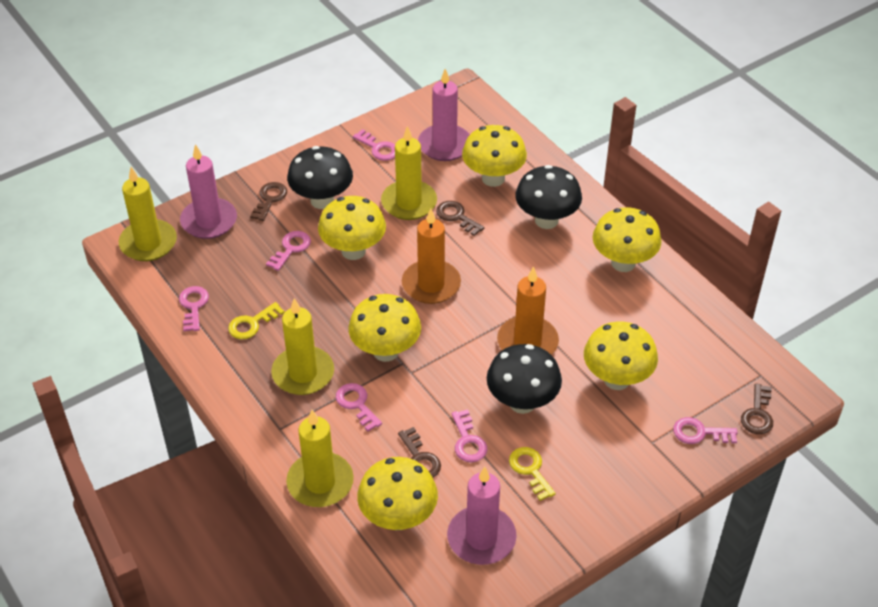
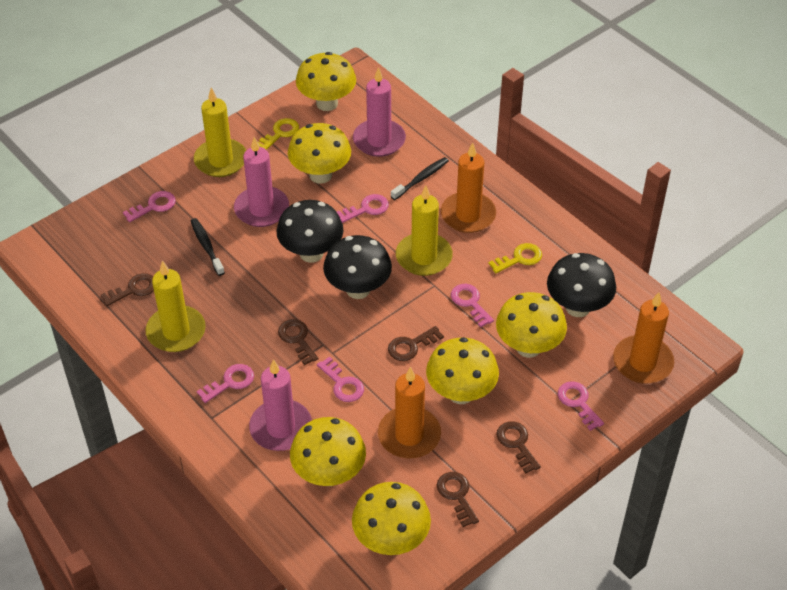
black toothbrush: 0 -> 2
brown key: 4 -> 5
orange candle: 2 -> 3
yellow candle: 4 -> 3

